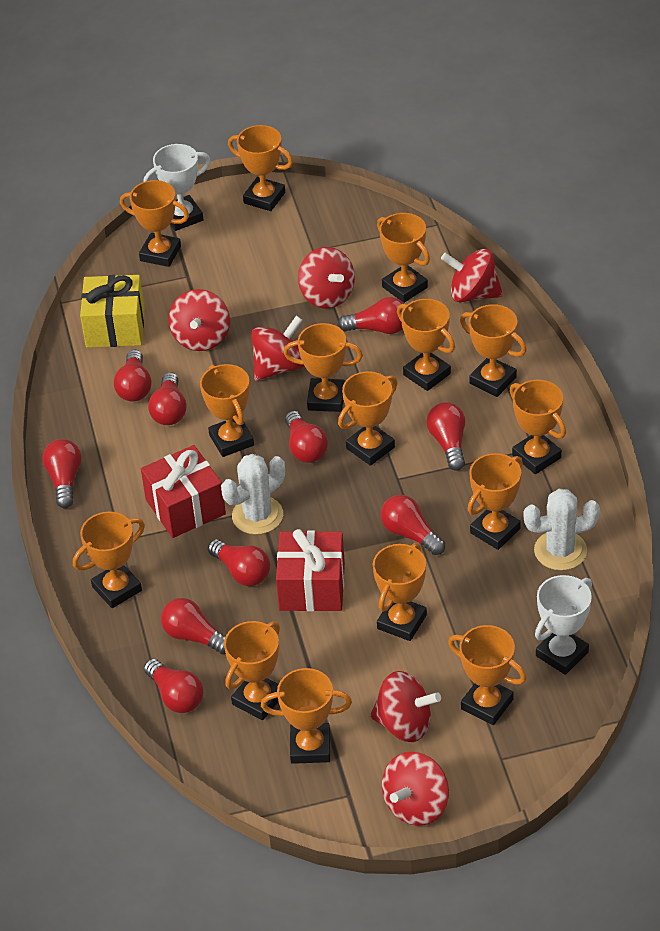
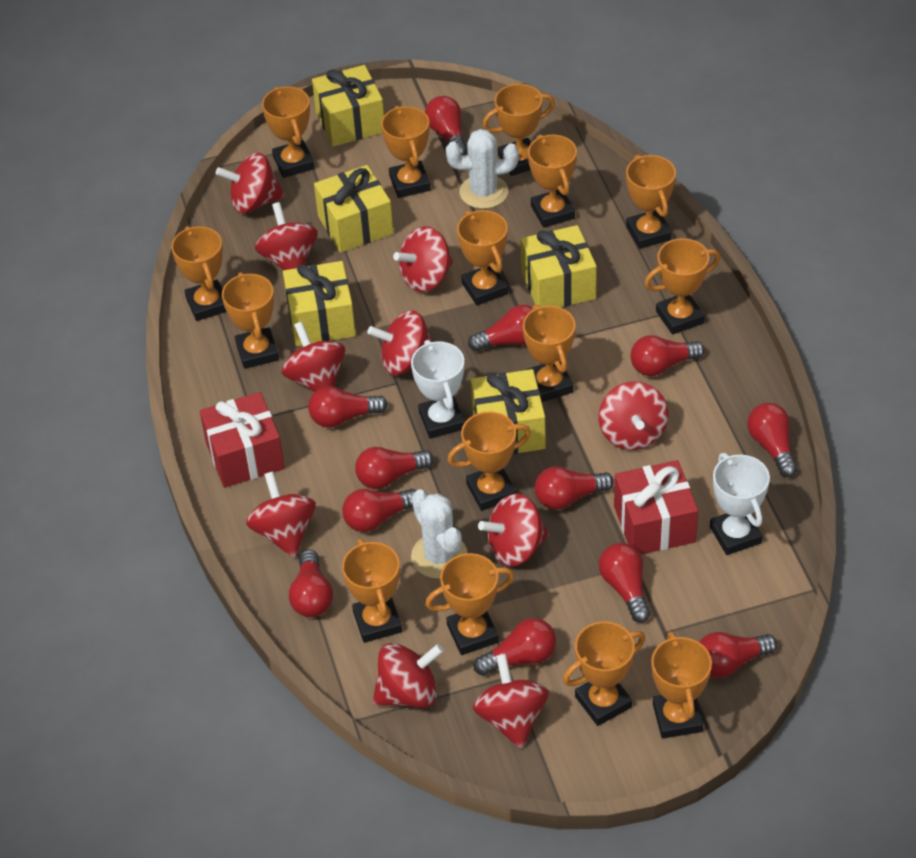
red light bulb: 10 -> 12
red spinning top: 6 -> 10
yellow gift: 1 -> 5

